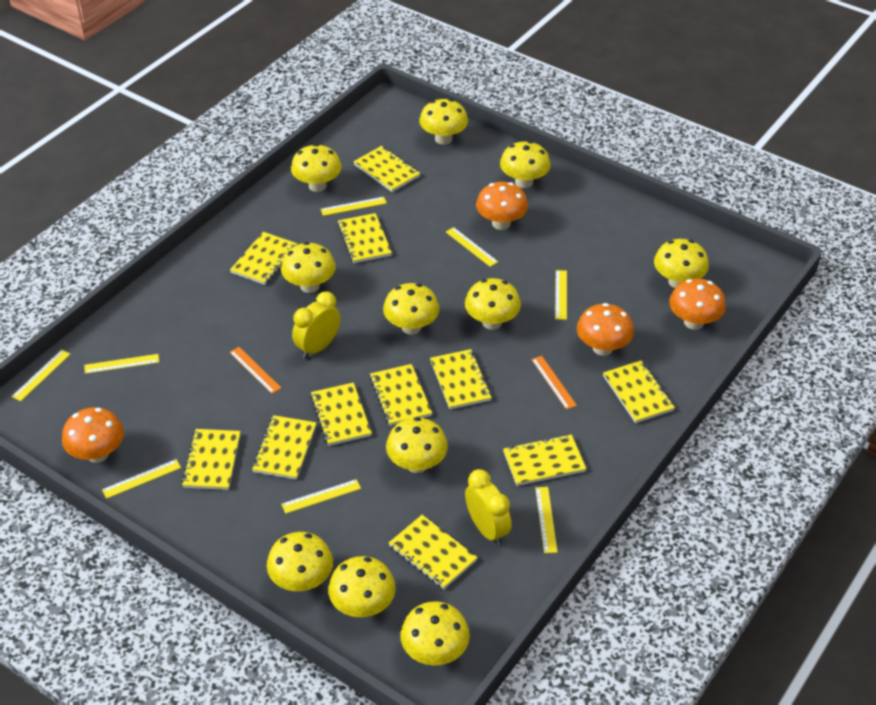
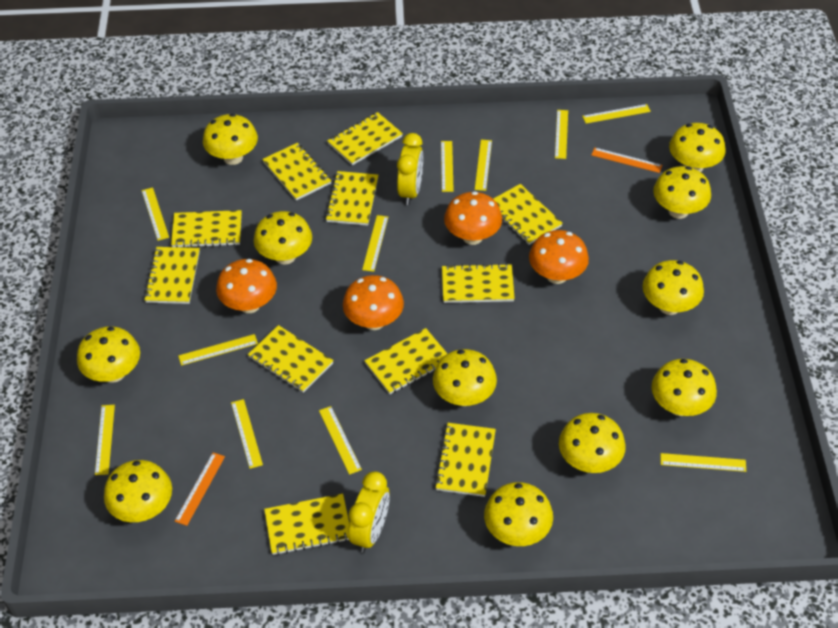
yellow ruler: 8 -> 11

